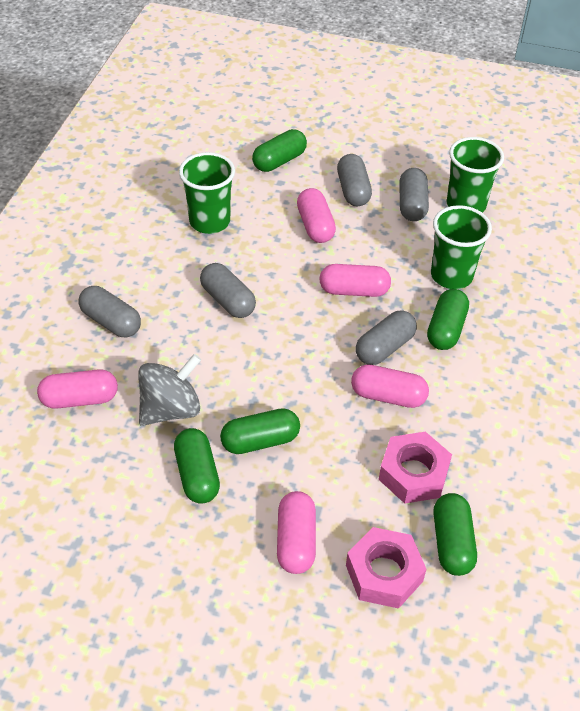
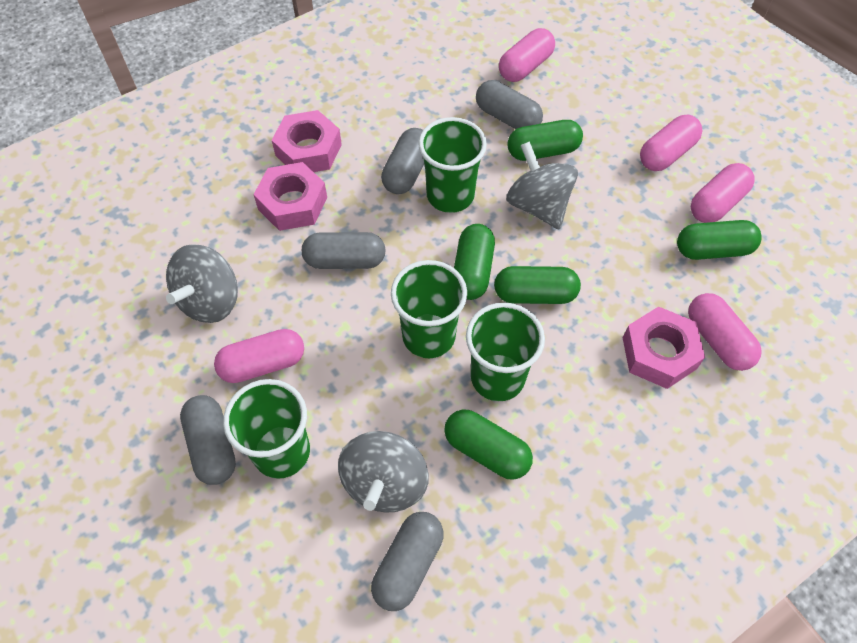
green cup: 3 -> 4
grey spinning top: 1 -> 3
pink nut: 2 -> 3

